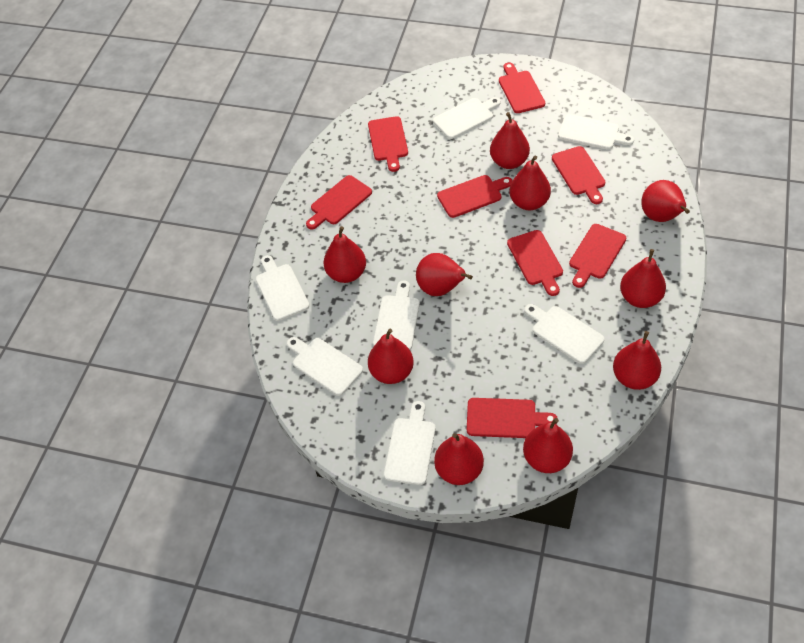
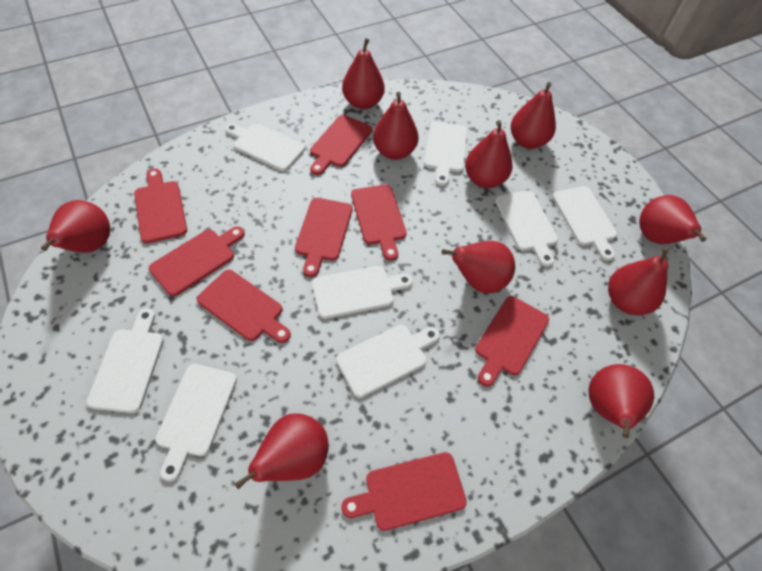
white cutting board: 7 -> 8

